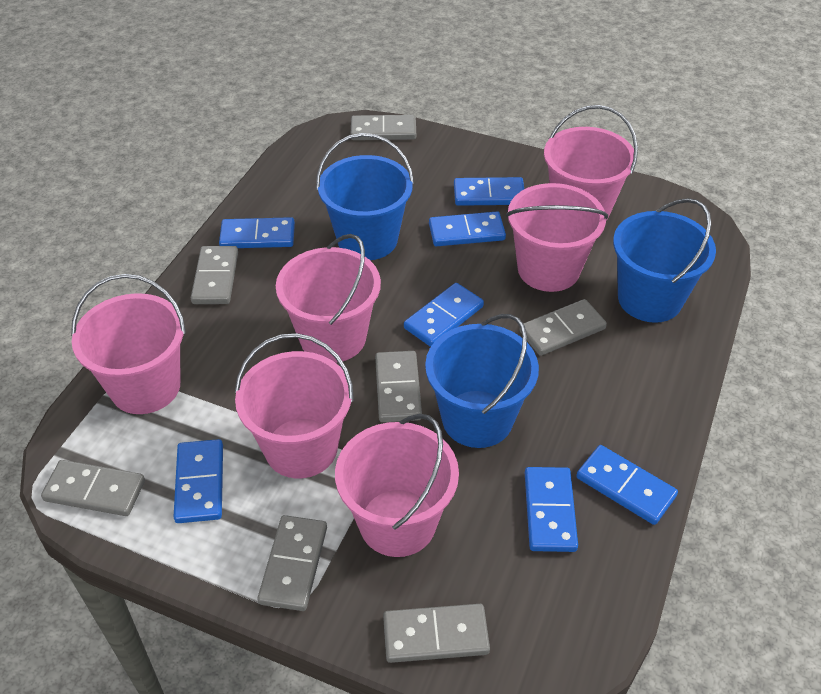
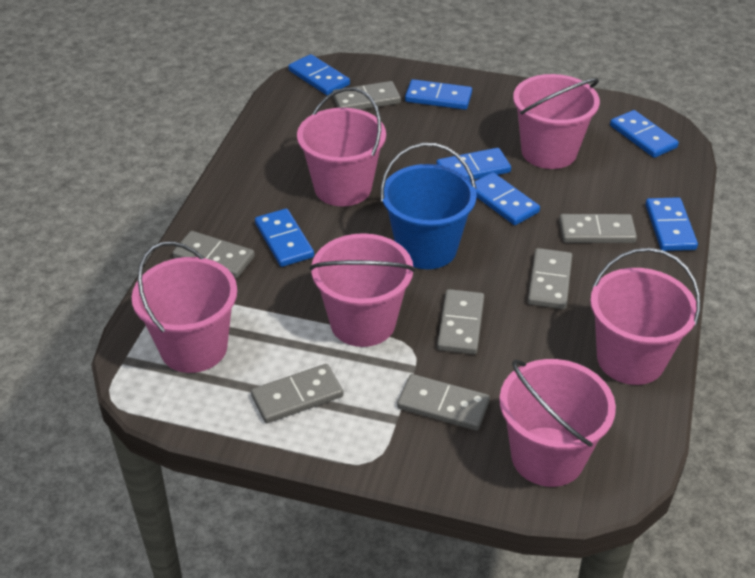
blue bucket: 3 -> 1

